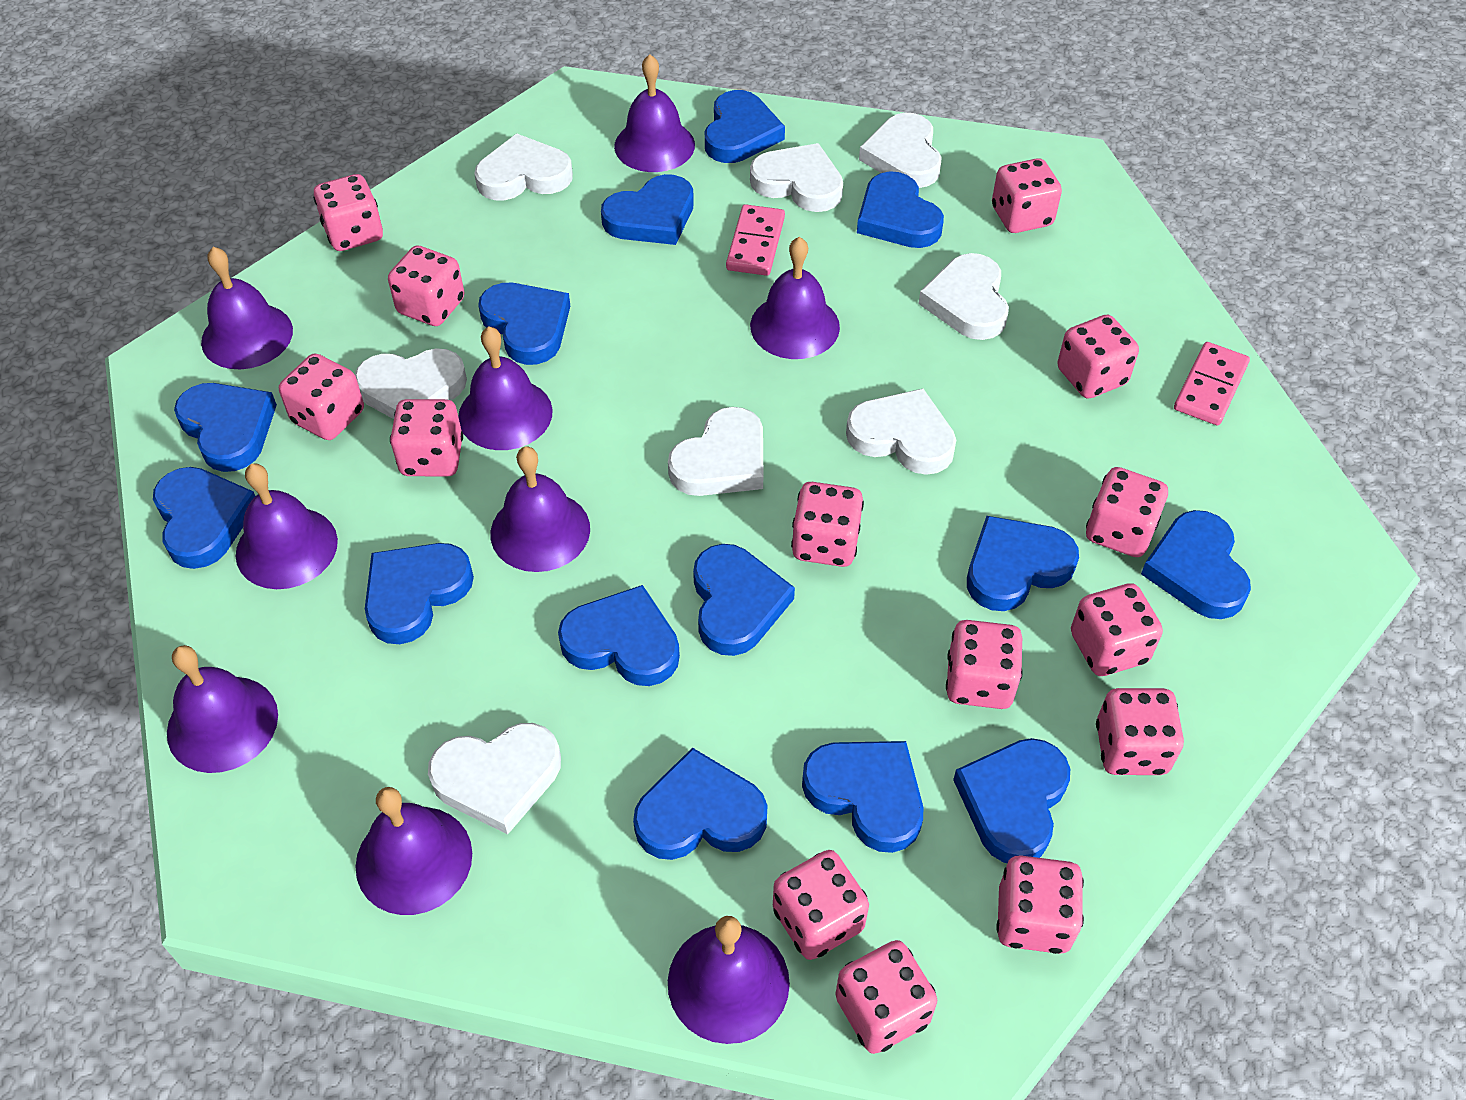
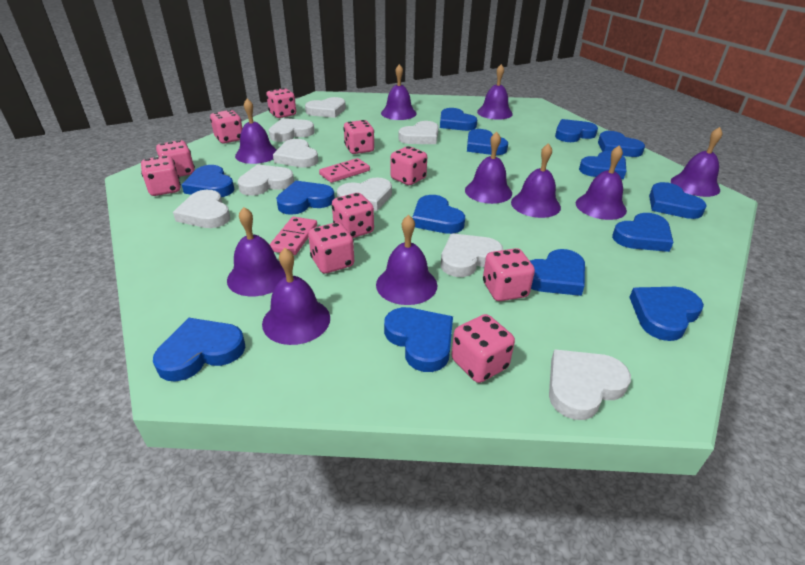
pink dice: 14 -> 10
purple bell: 9 -> 10
white heart: 8 -> 9

